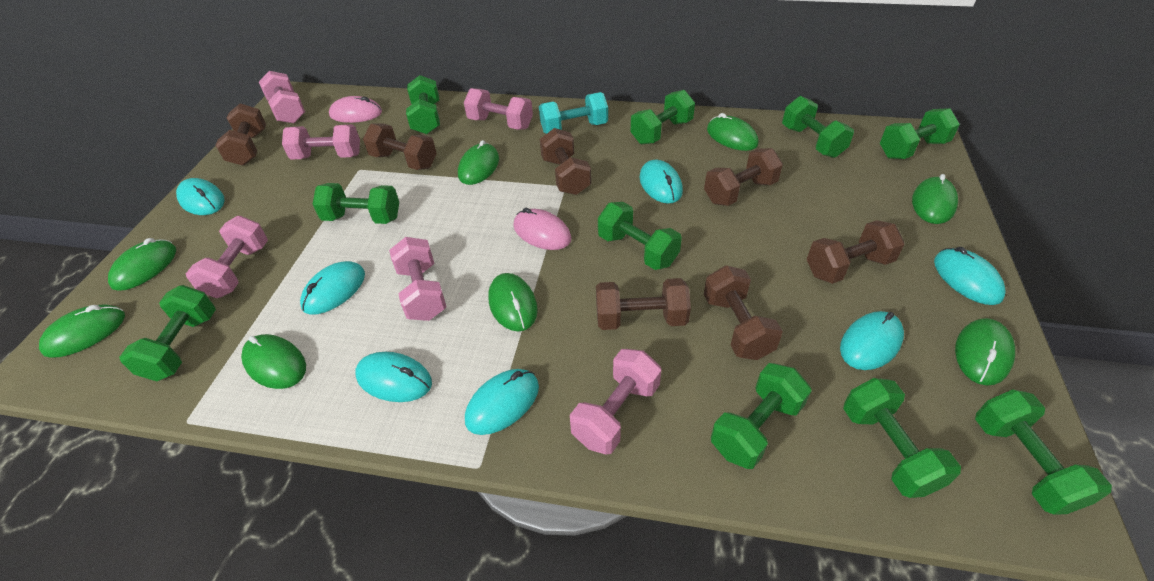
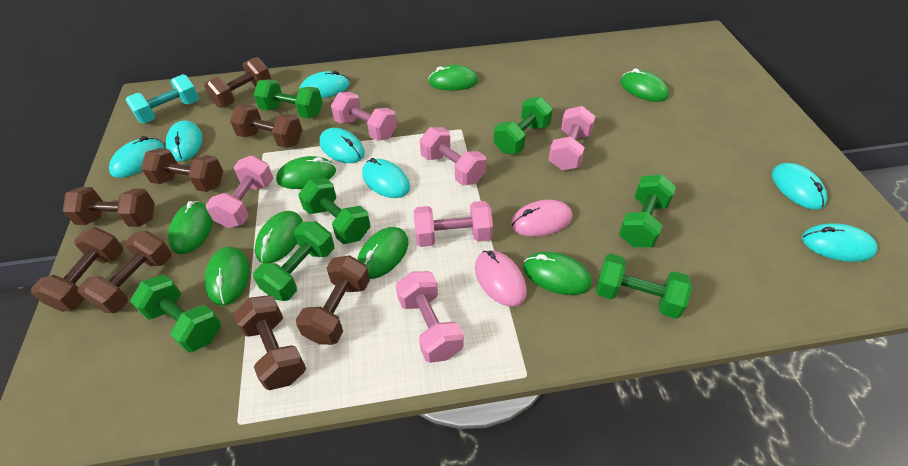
brown dumbbell: 7 -> 8
green dumbbell: 10 -> 7

